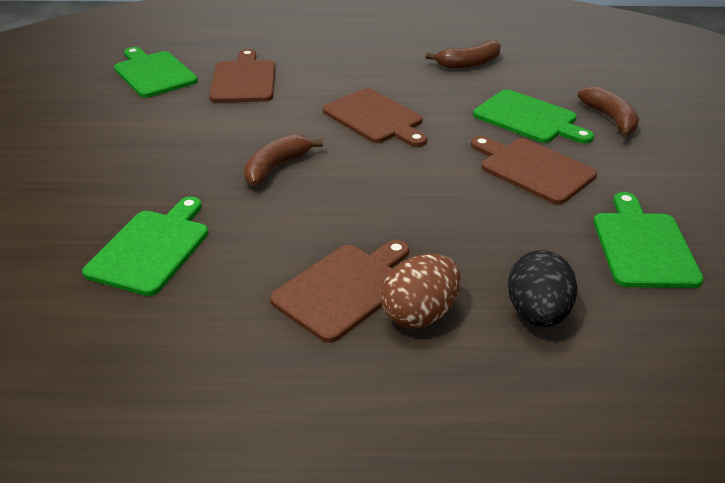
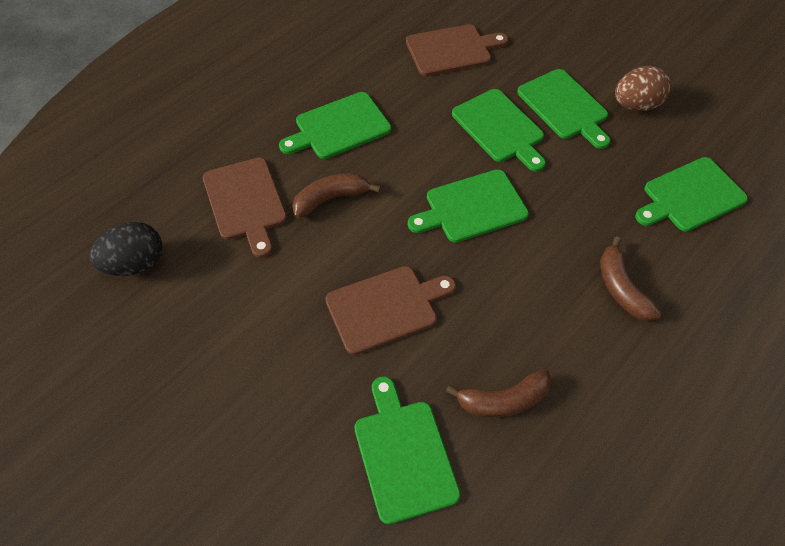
brown cutting board: 4 -> 3
green cutting board: 4 -> 6

